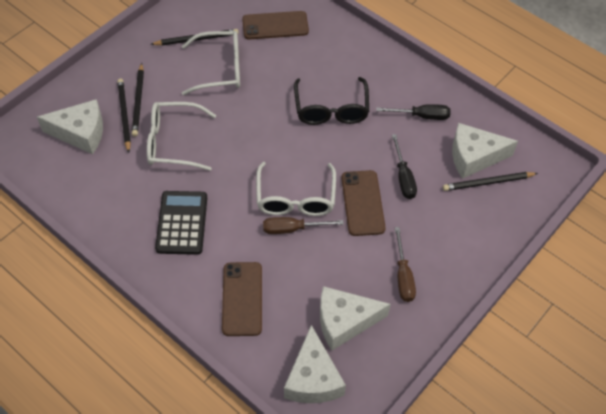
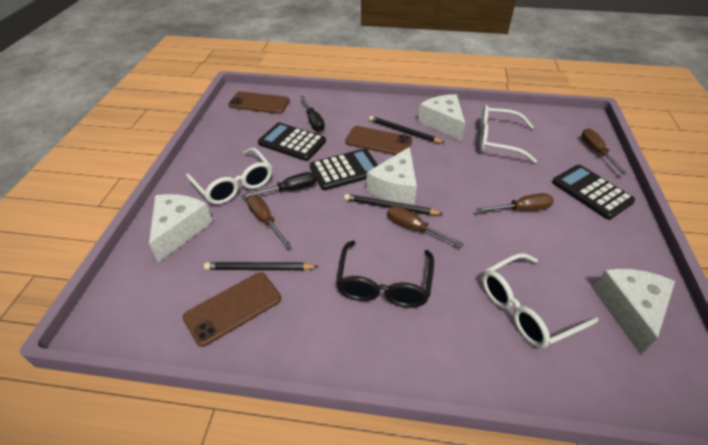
black calculator: 1 -> 3
black pencil: 4 -> 3
brown screwdriver: 2 -> 4

